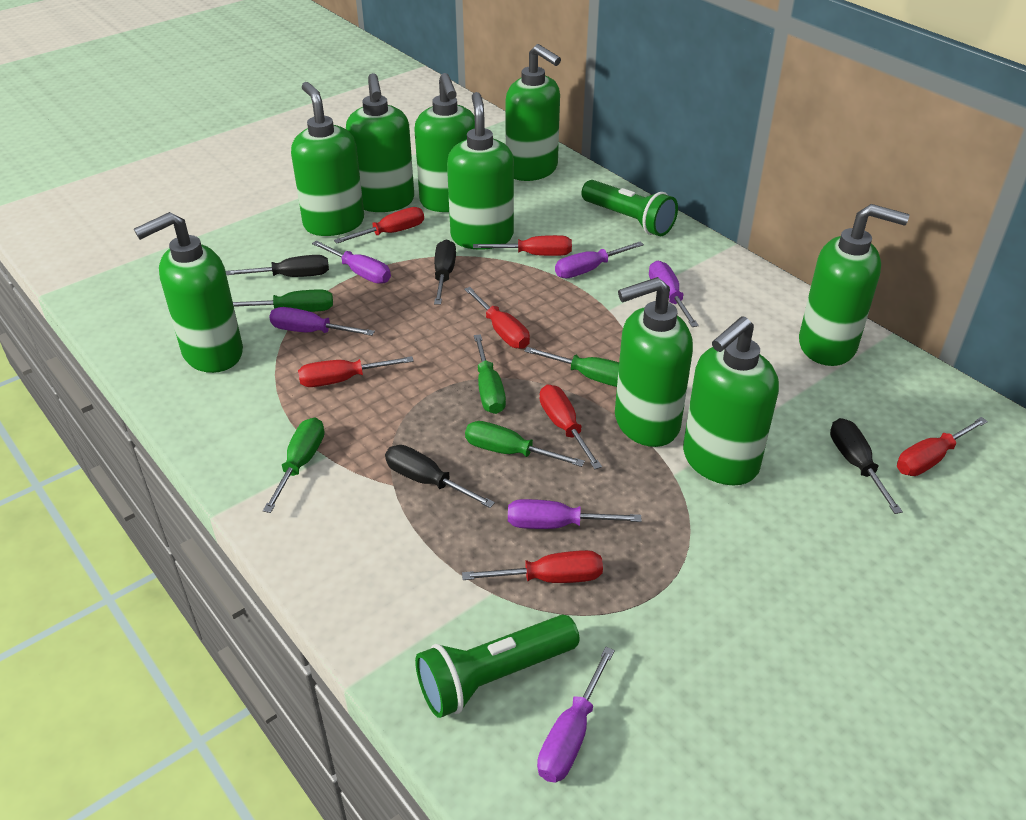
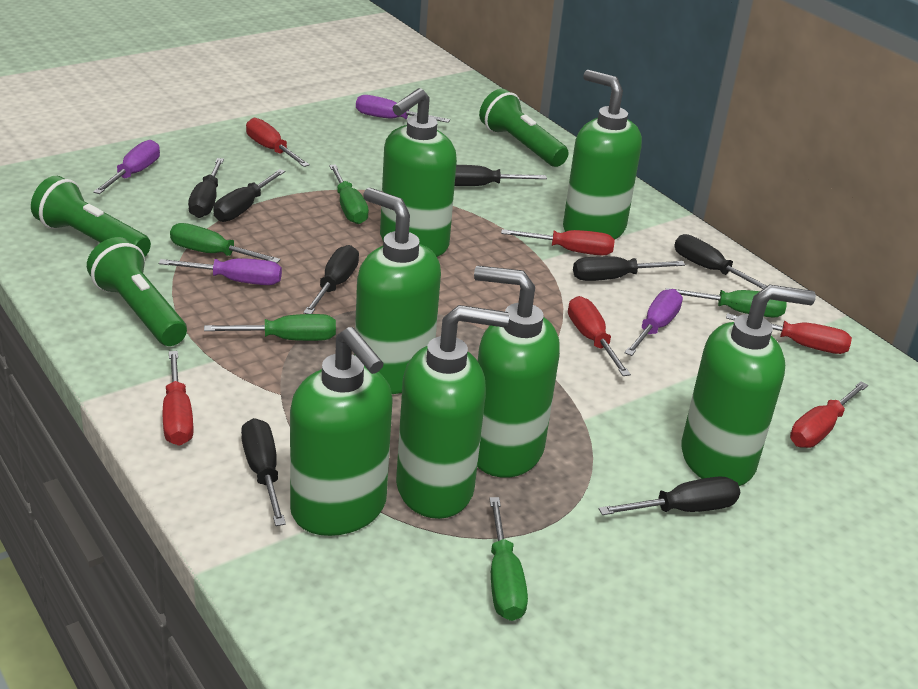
black screwdriver: 4 -> 8
green flashlight: 2 -> 3
green soap dispenser: 9 -> 7
purple screwdriver: 6 -> 4
red screwdriver: 7 -> 6

